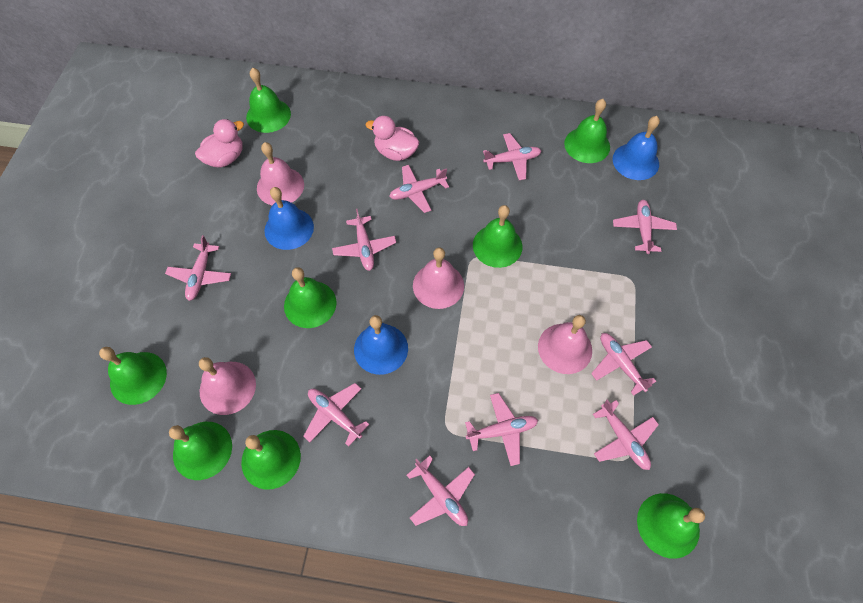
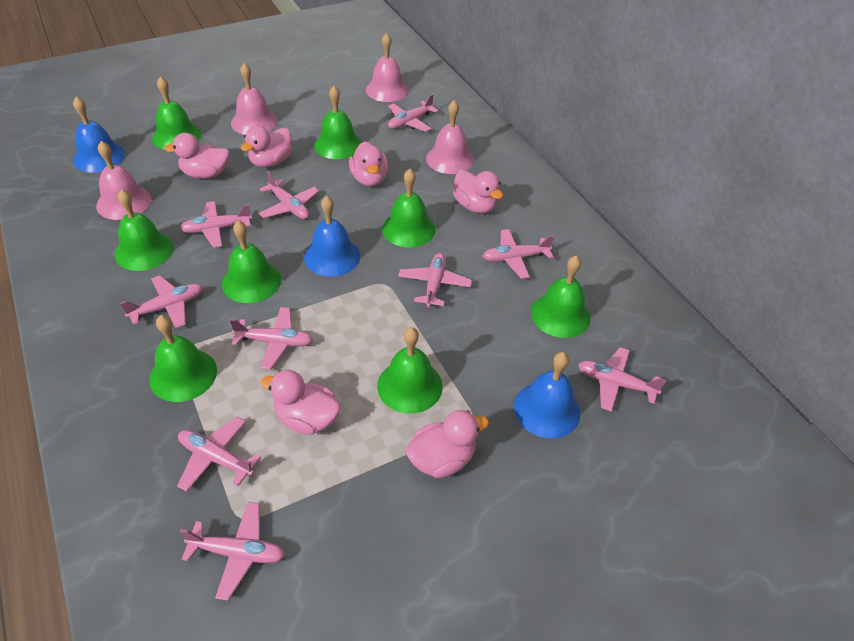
pink duck: 2 -> 6

